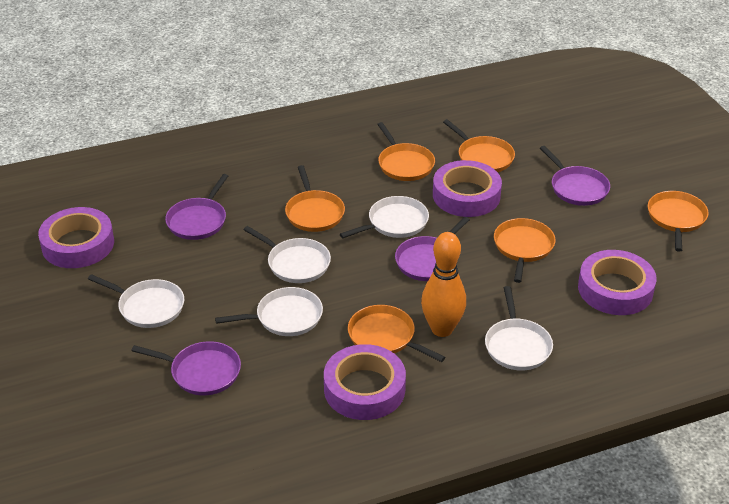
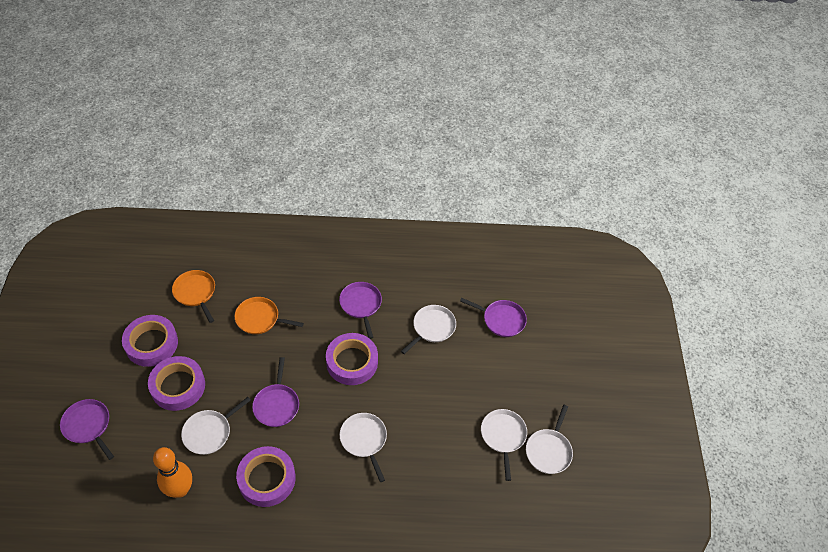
orange pan: 6 -> 2

